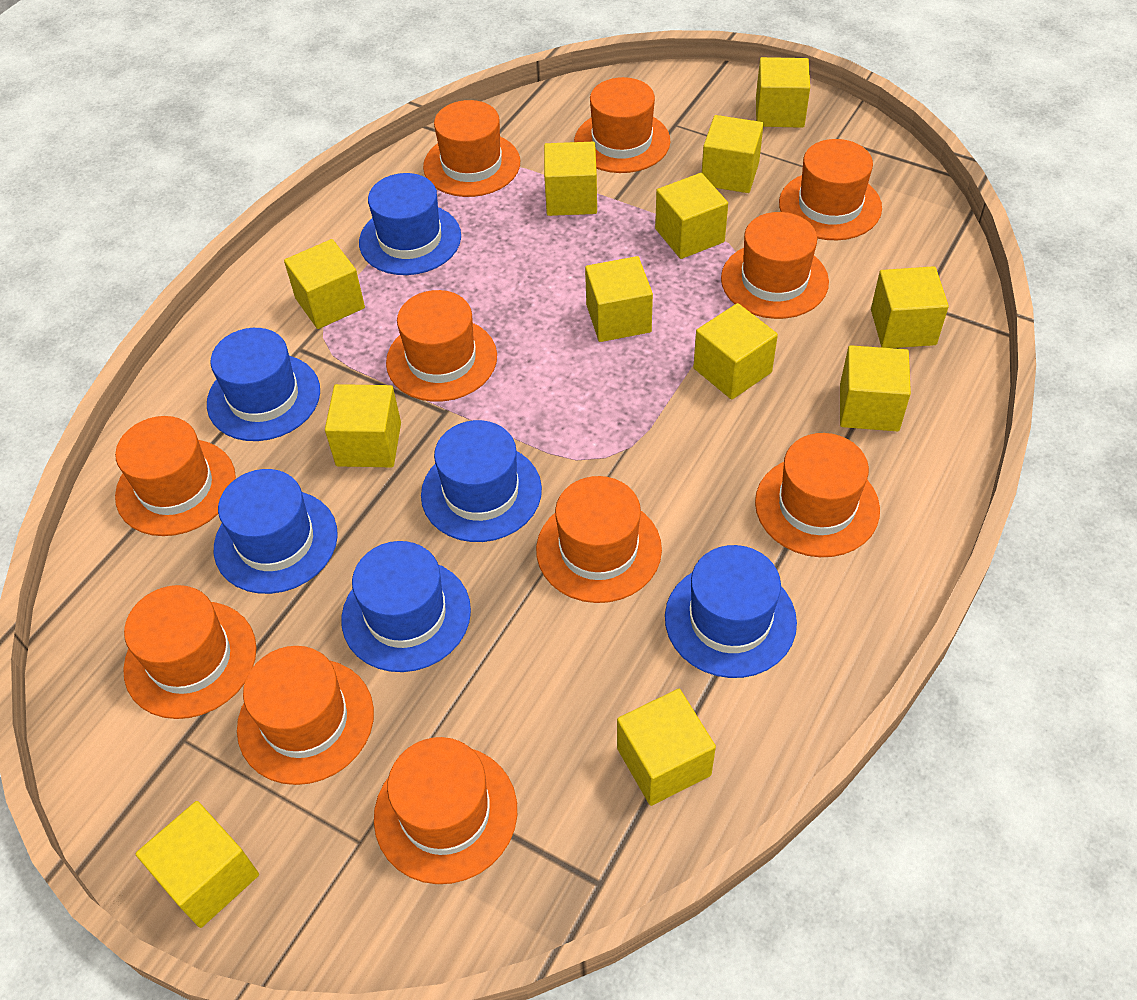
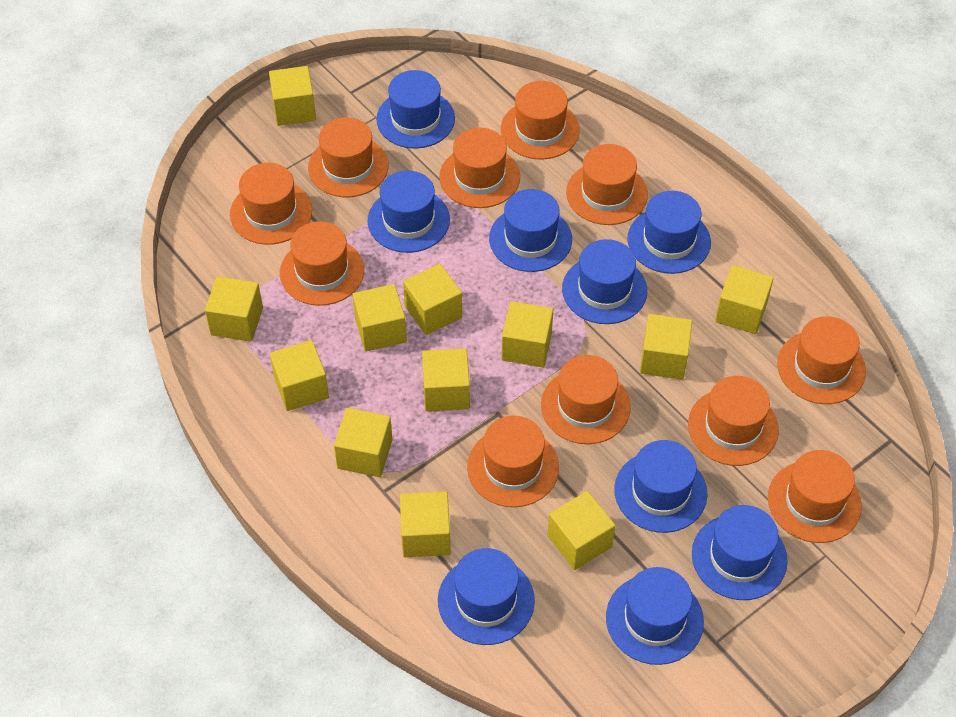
blue hat: 6 -> 9

